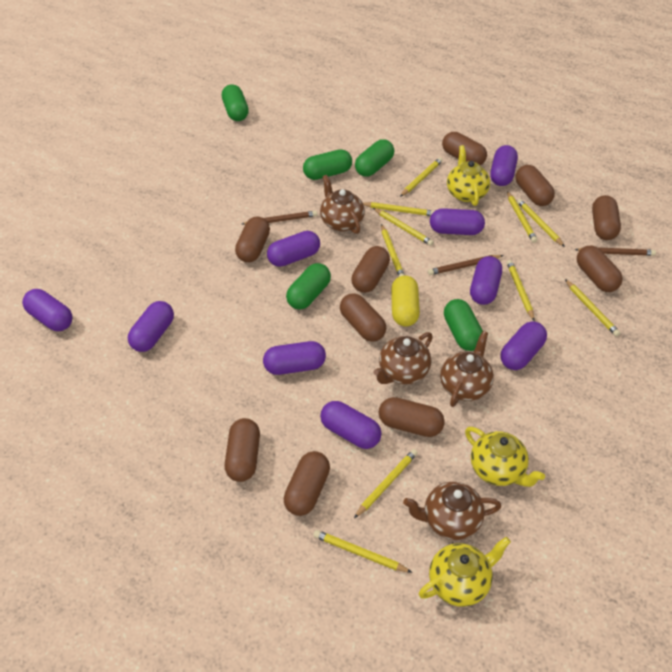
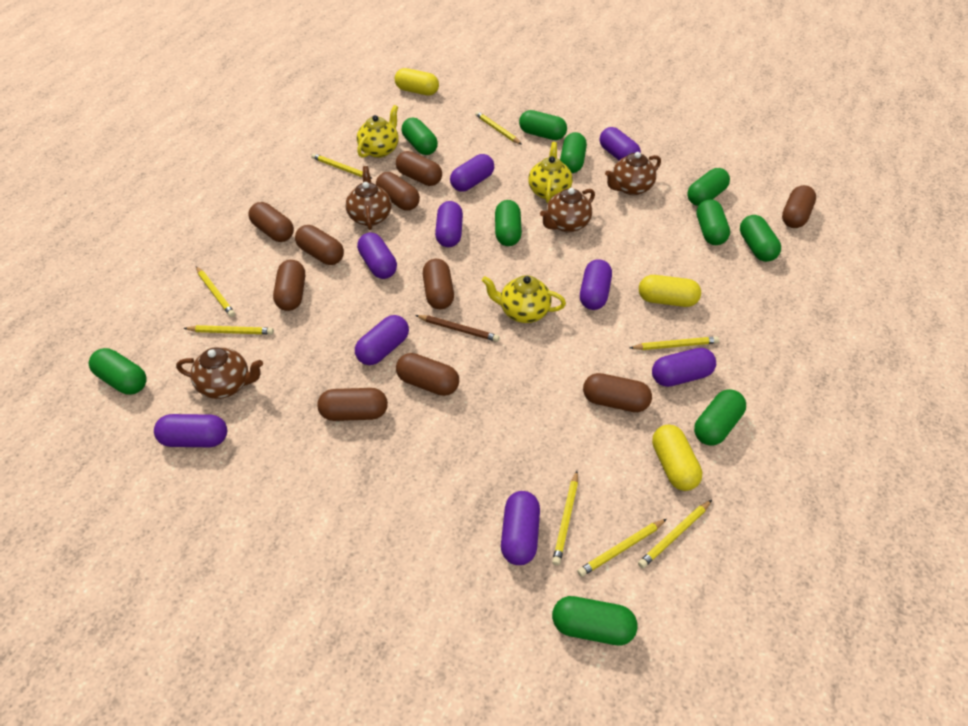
brown pencil: 3 -> 1
green capsule: 5 -> 10
yellow capsule: 1 -> 3
yellow pencil: 10 -> 8

